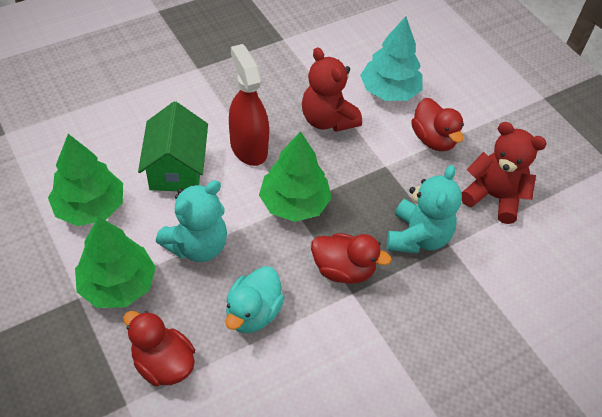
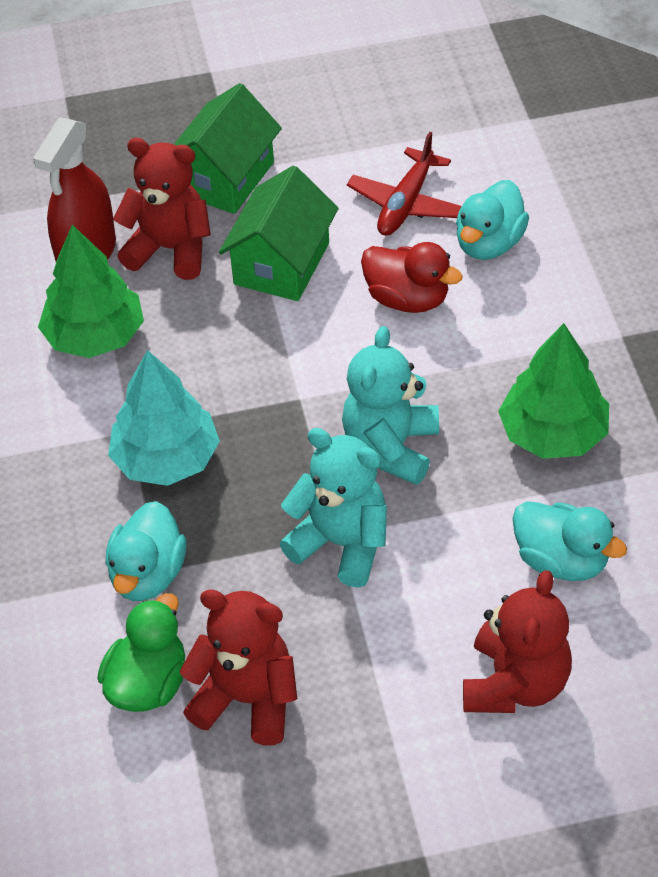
green duck: 0 -> 1
green house: 1 -> 2
green tree: 3 -> 2
red duck: 3 -> 1
red plane: 0 -> 1
red teddy bear: 2 -> 3
turquoise duck: 1 -> 3

